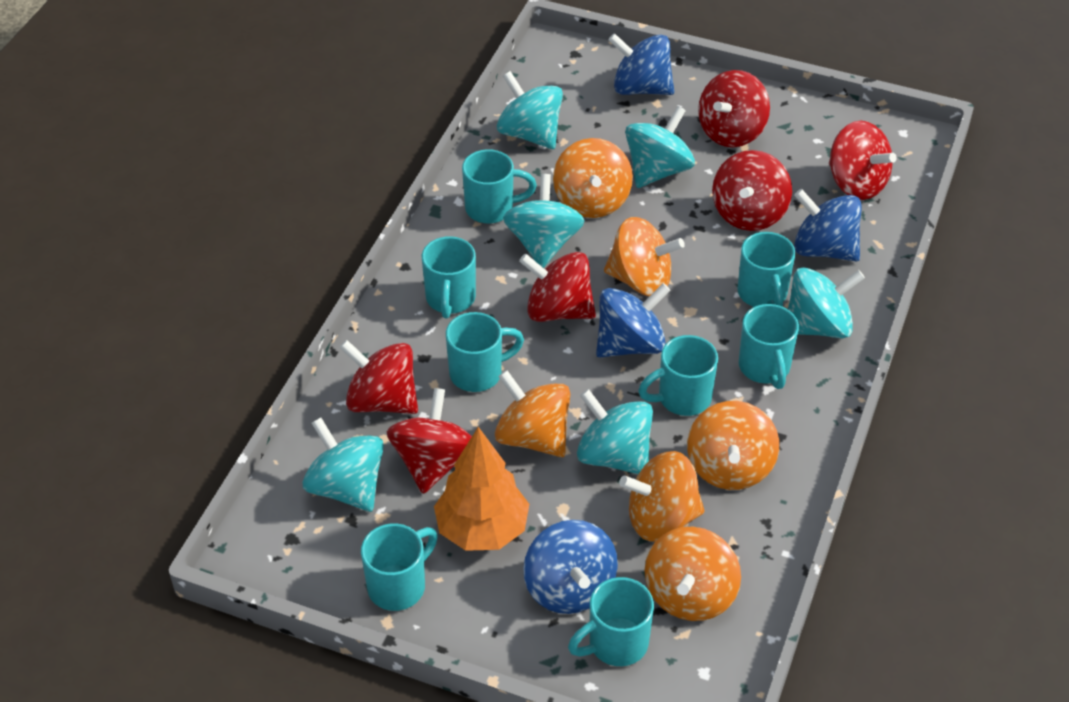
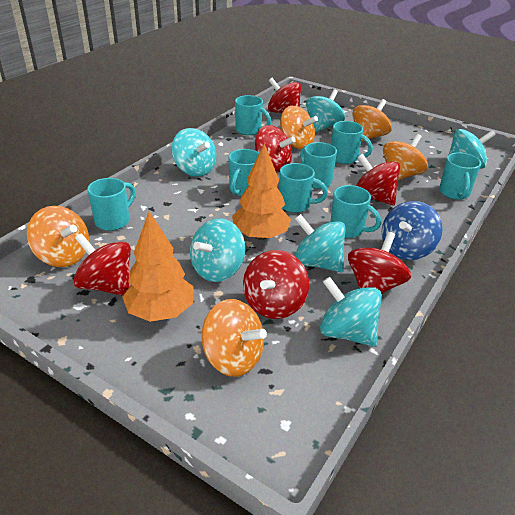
blue spinning top: 4 -> 1
orange spinning top: 6 -> 5
orange tree: 1 -> 2

